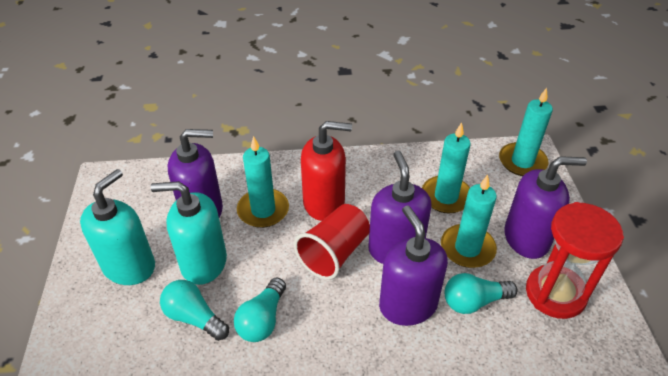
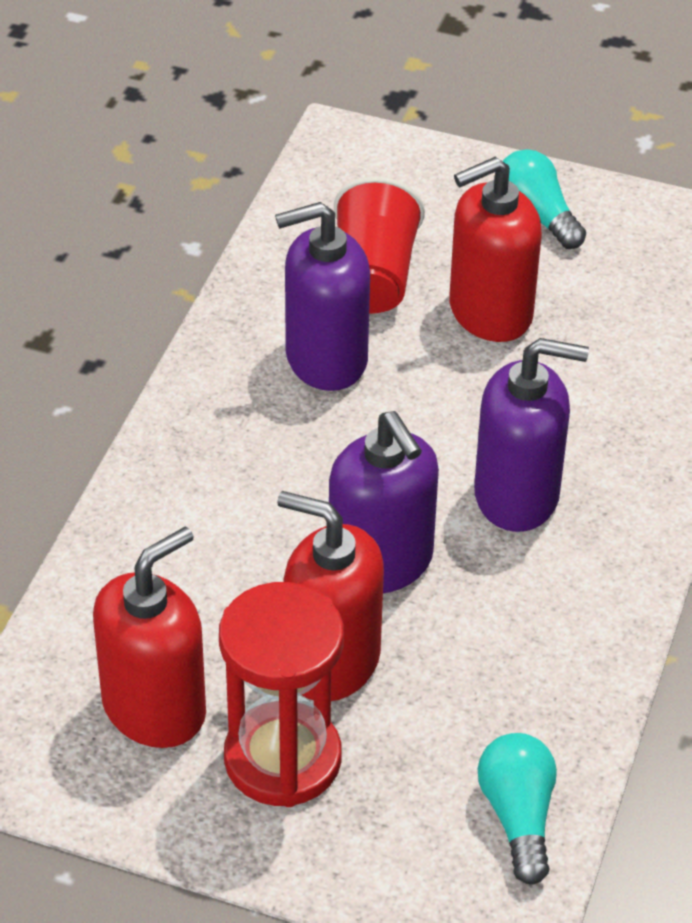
purple soap dispenser: 4 -> 3
red soap dispenser: 1 -> 3
turquoise candle: 4 -> 0
turquoise light bulb: 3 -> 2
turquoise soap dispenser: 2 -> 0

